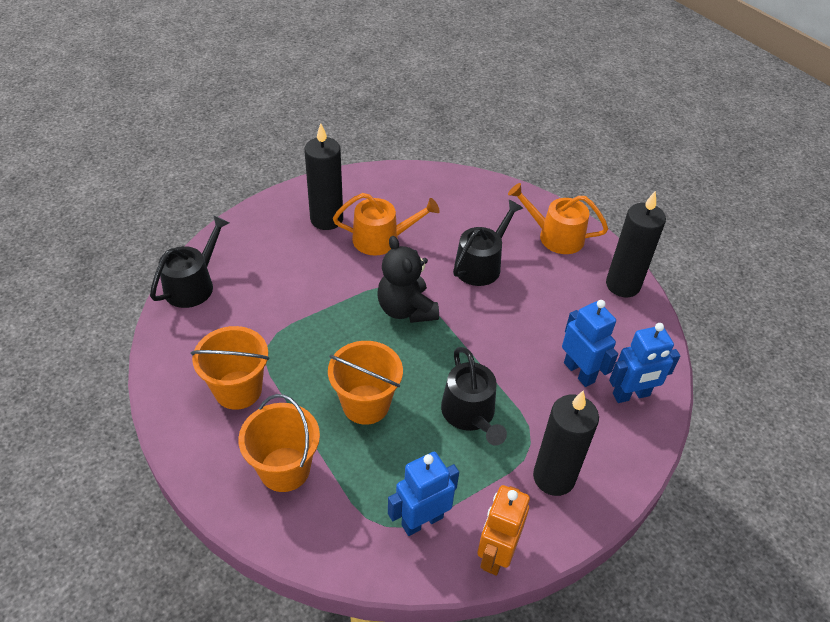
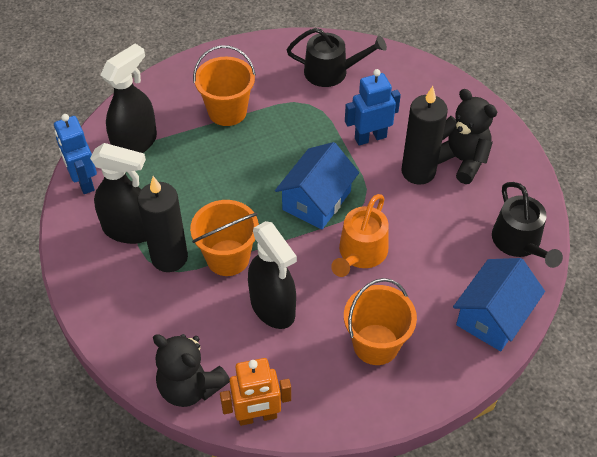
black candle: 3 -> 2
black spray bottle: 0 -> 3
black teddy bear: 1 -> 2
black watering can: 3 -> 2
blue house: 0 -> 2
blue robot: 3 -> 2
orange watering can: 2 -> 1

